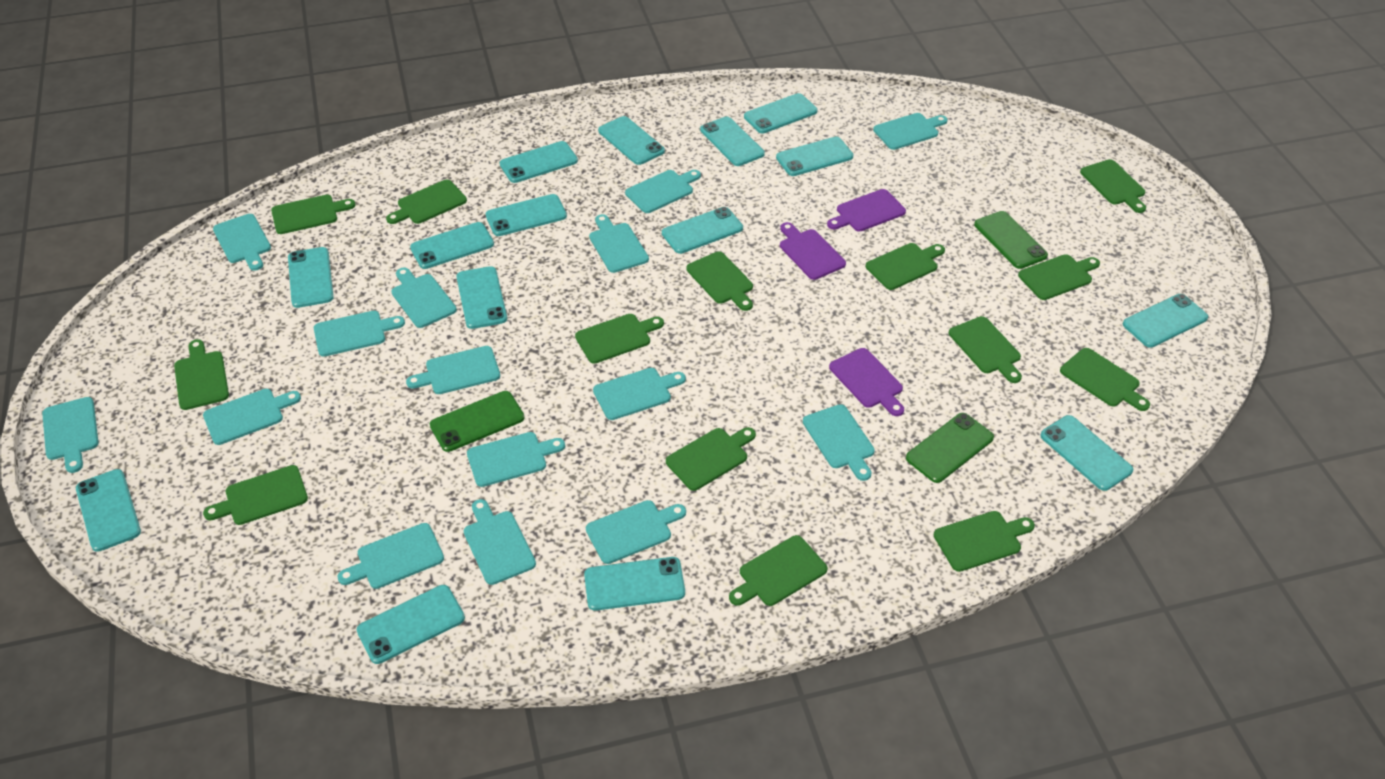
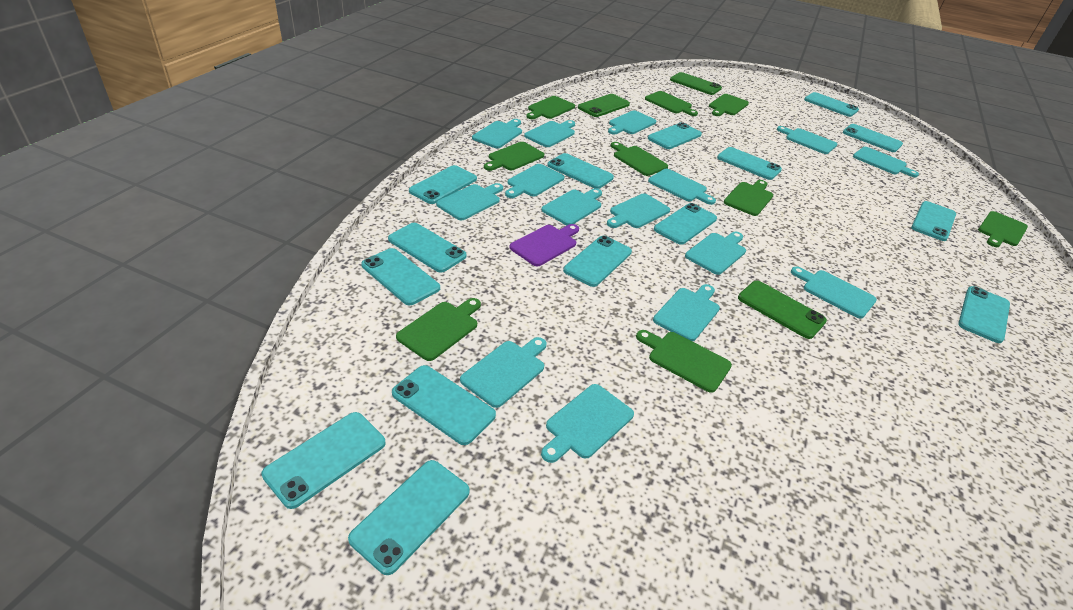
green cutting board: 14 -> 9
purple cutting board: 3 -> 1

